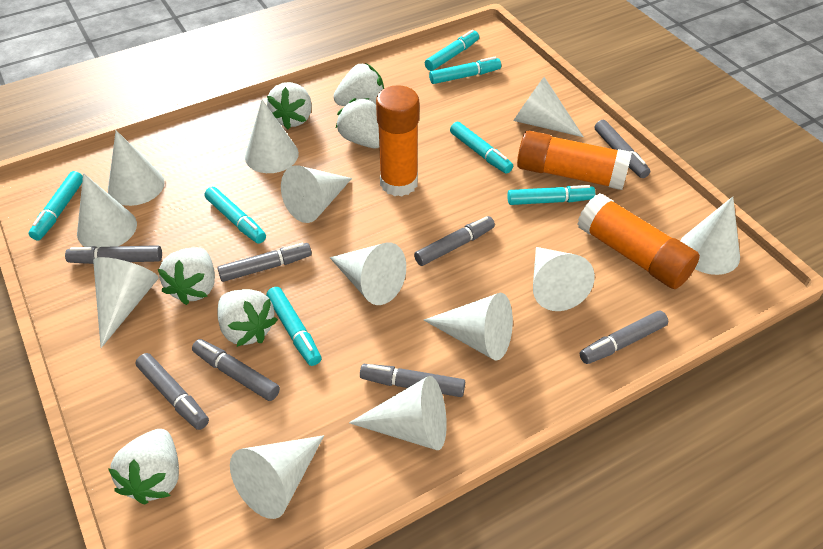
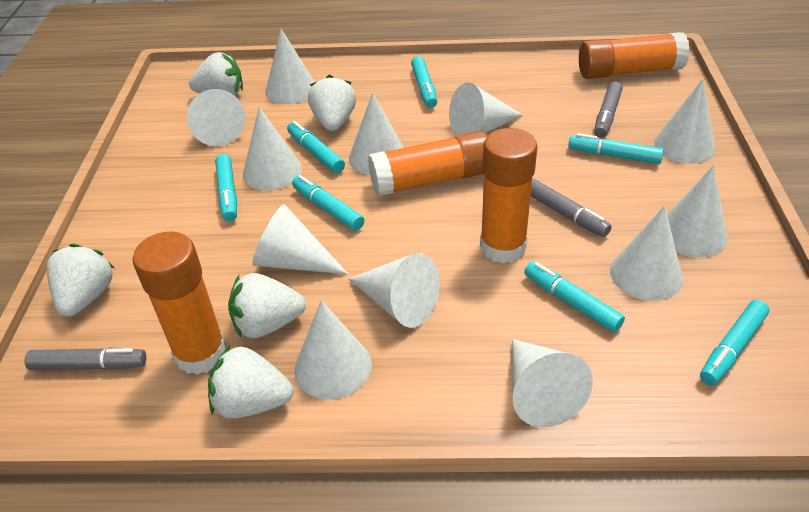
grey marker: 8 -> 3
orange glue stick: 3 -> 4
white strawberry: 6 -> 5

